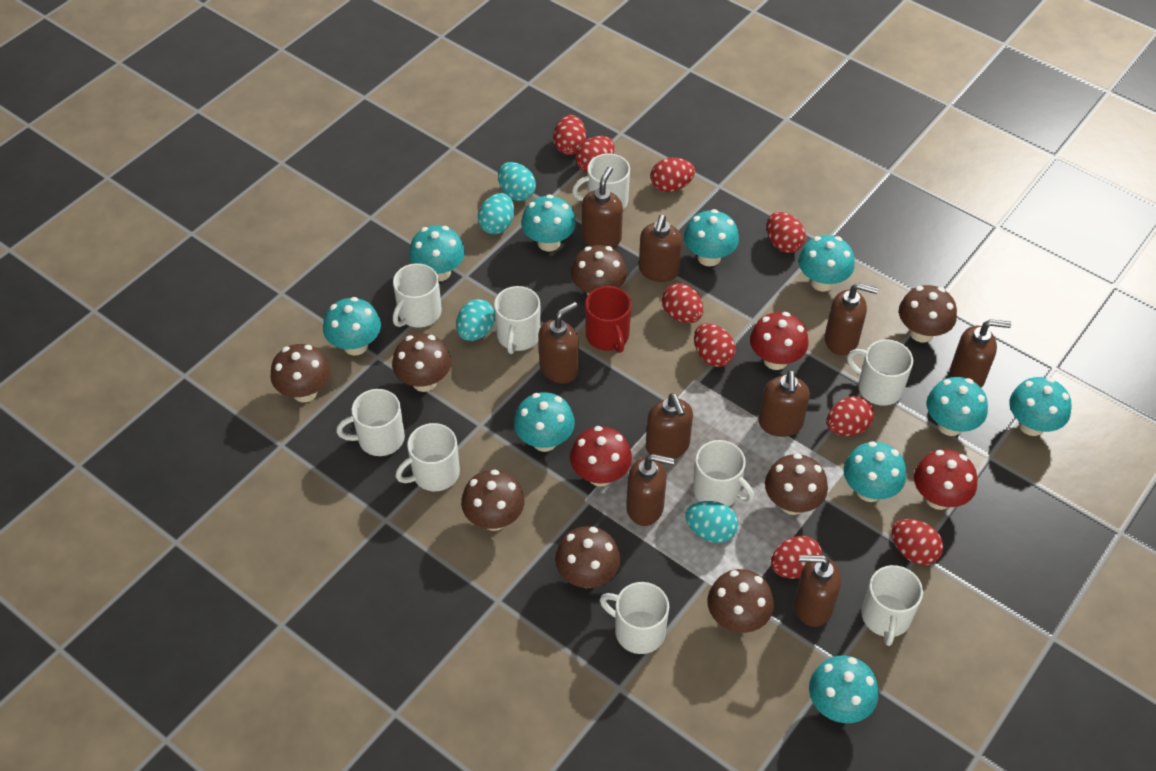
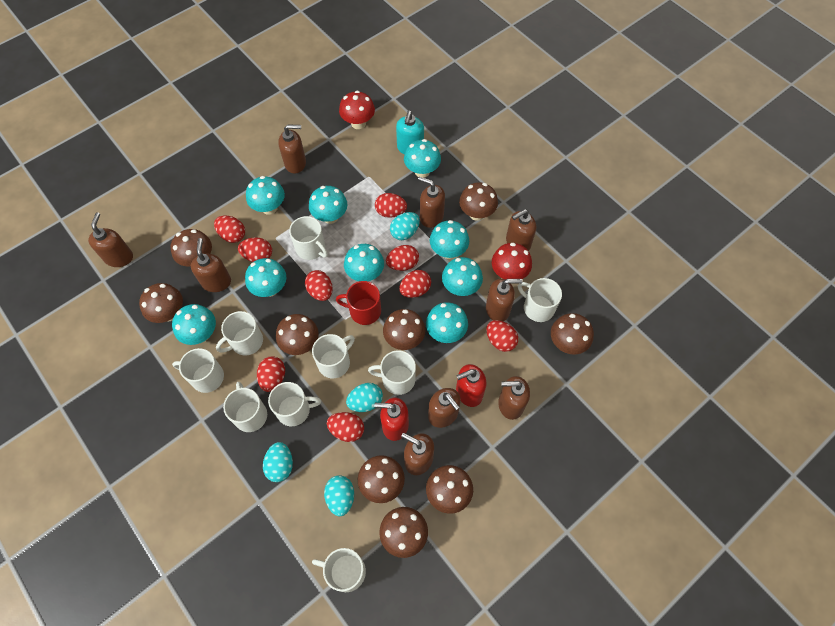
brown mushroom: 8 -> 9
red mushroom: 3 -> 2
red soap dispenser: 0 -> 2
turquoise mushroom: 10 -> 9
turquoise soap dispenser: 0 -> 1

